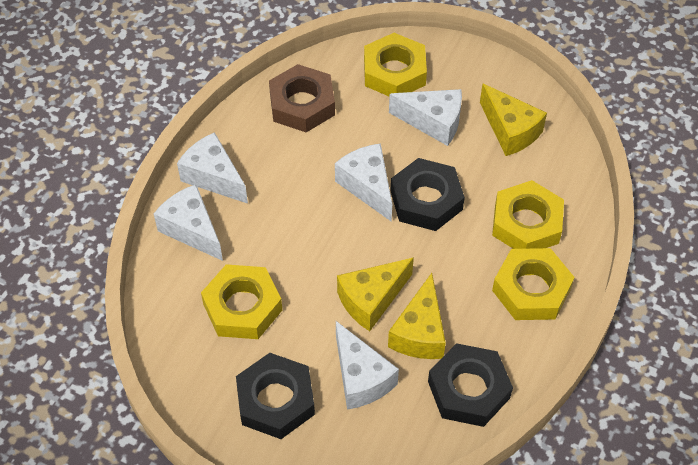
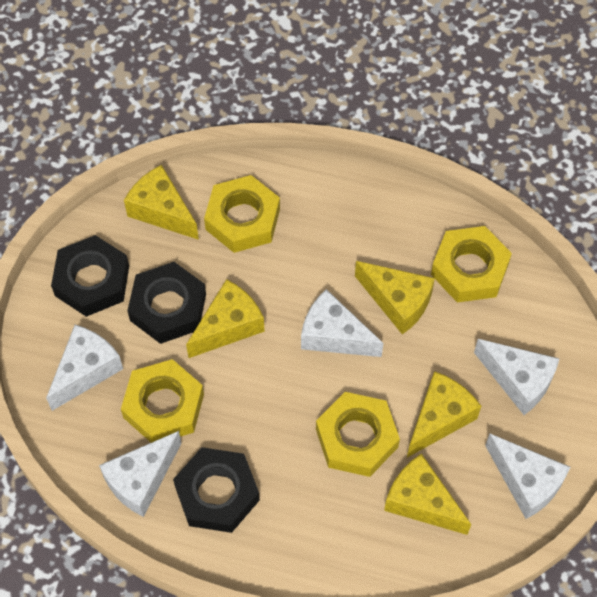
brown nut: 1 -> 0
yellow cheese: 3 -> 5

